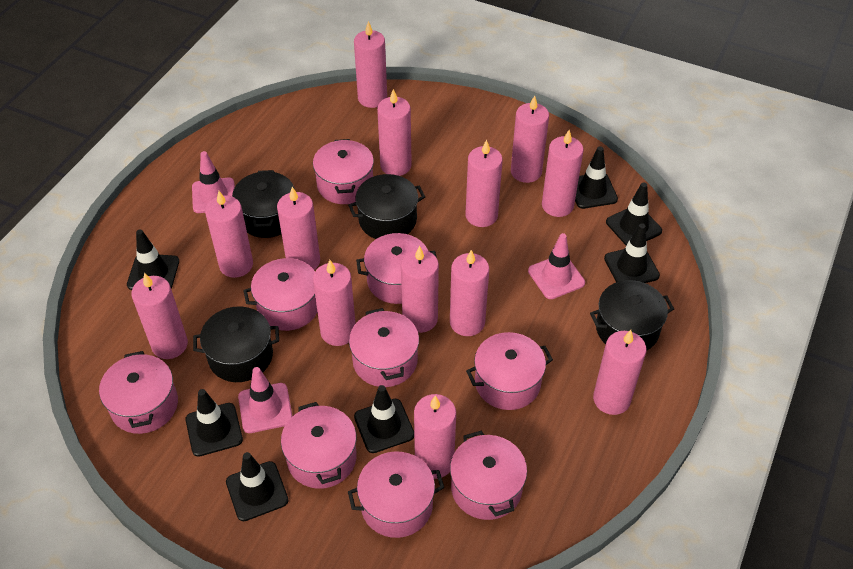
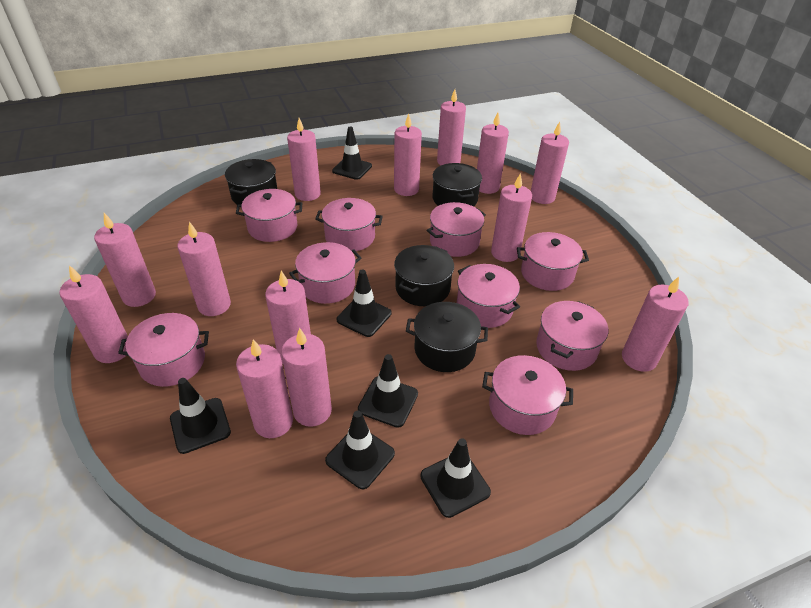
black traffic cone: 7 -> 6
pink traffic cone: 3 -> 0

